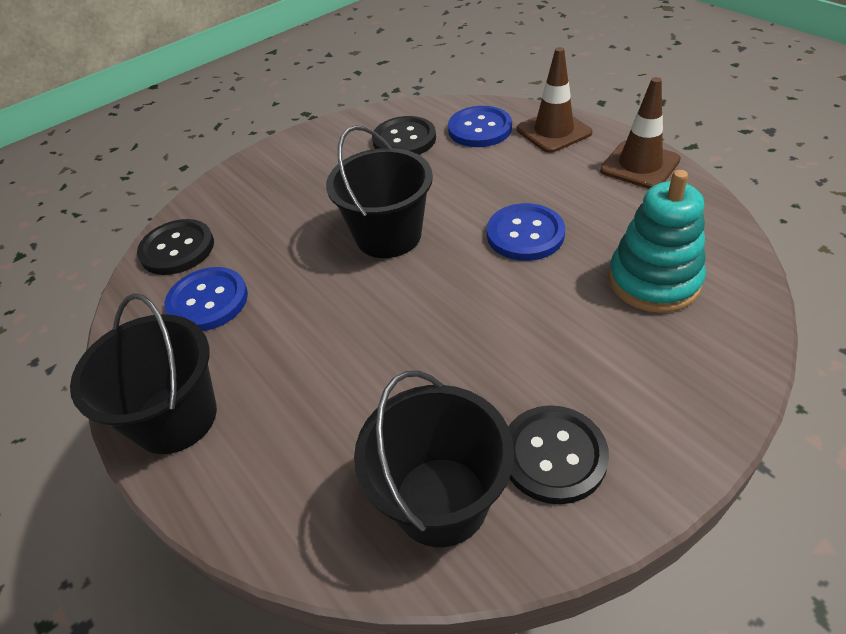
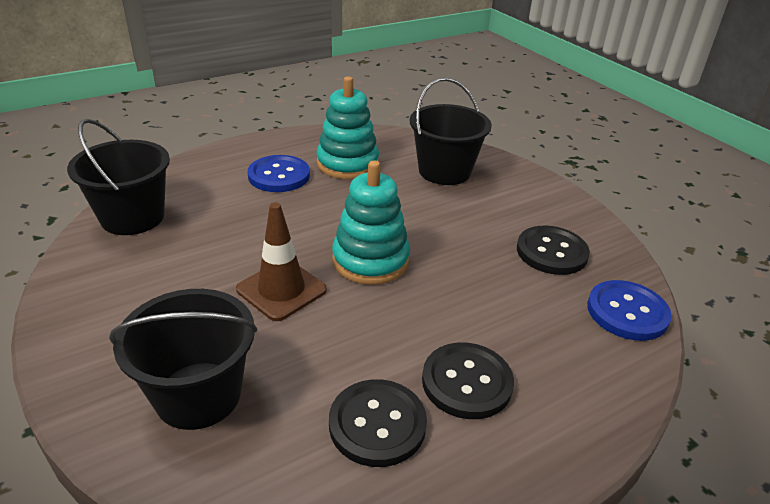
blue button: 3 -> 2
brown traffic cone: 2 -> 1
turquoise stacking toy: 1 -> 2

